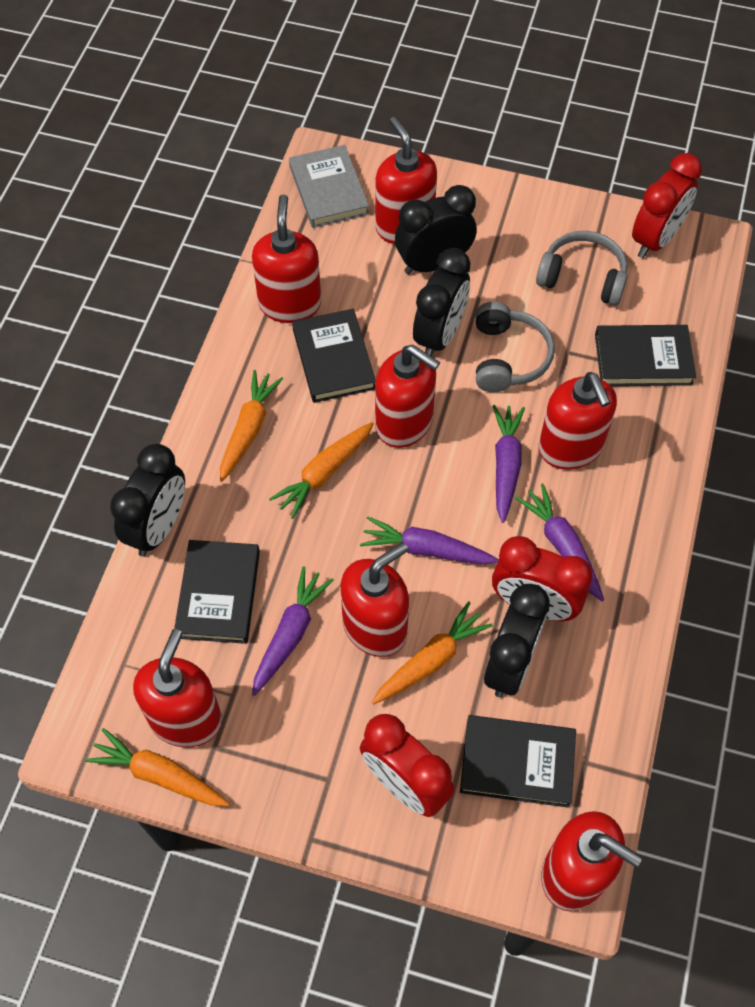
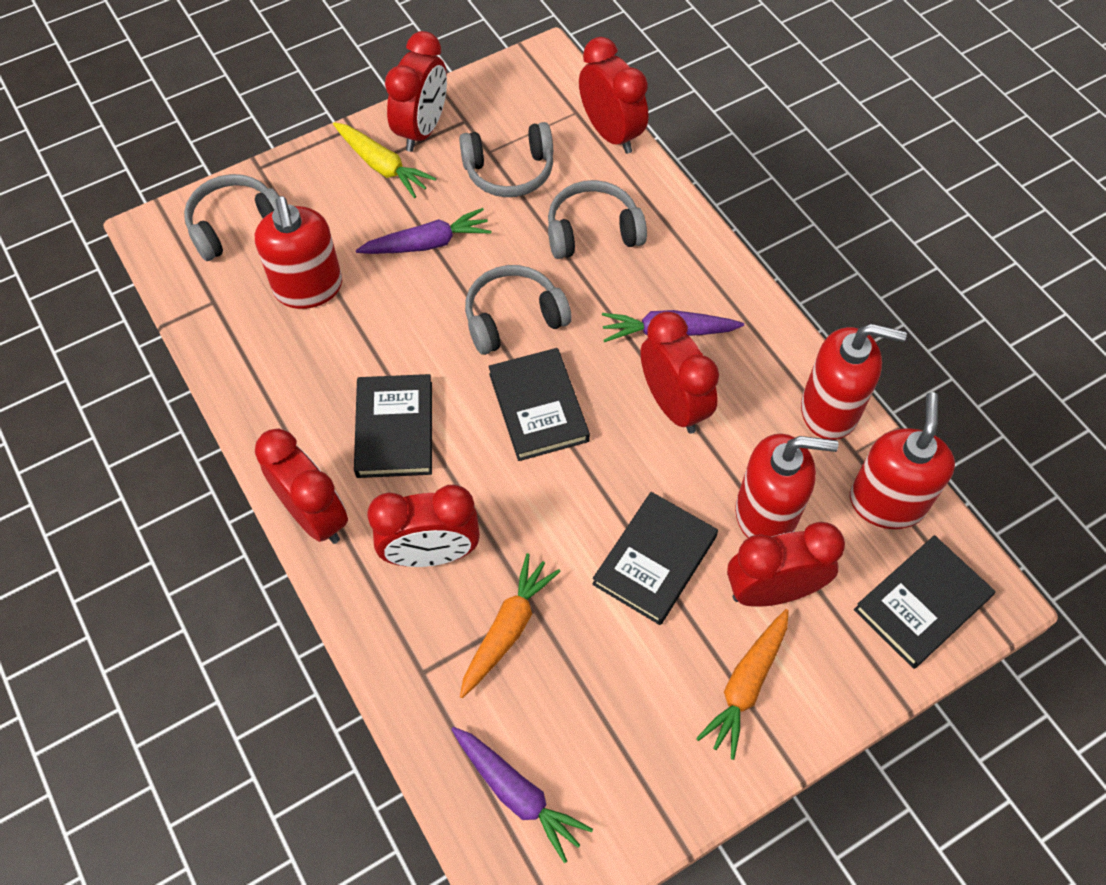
black clock: 4 -> 0
grey book: 1 -> 0
grey headphones: 2 -> 4
orange carrot: 4 -> 2
purple carrot: 4 -> 3
red clock: 3 -> 6
red soap dispenser: 7 -> 4
yellow carrot: 0 -> 1

